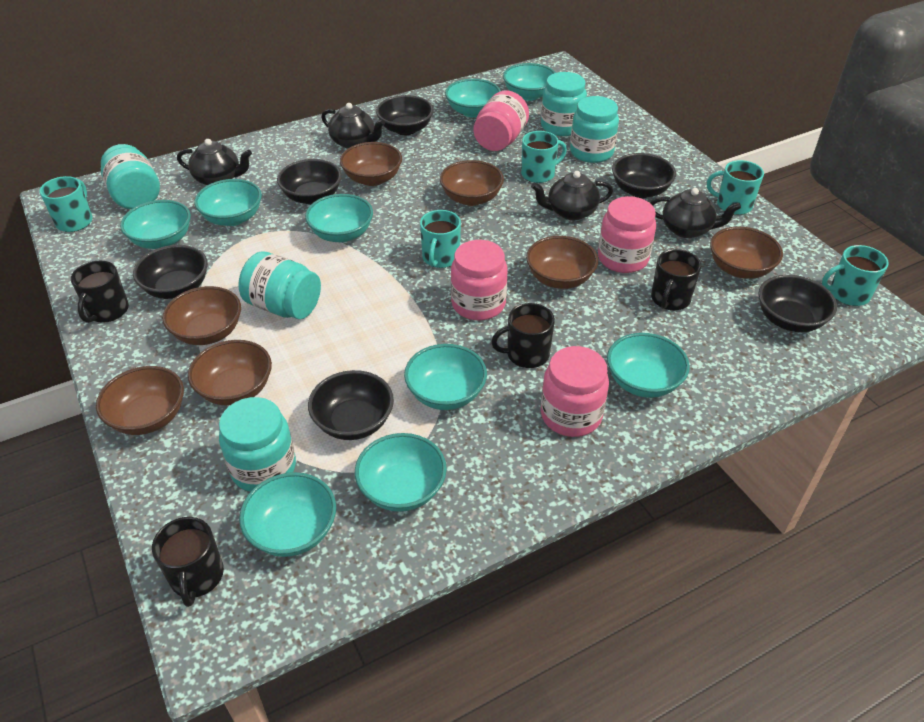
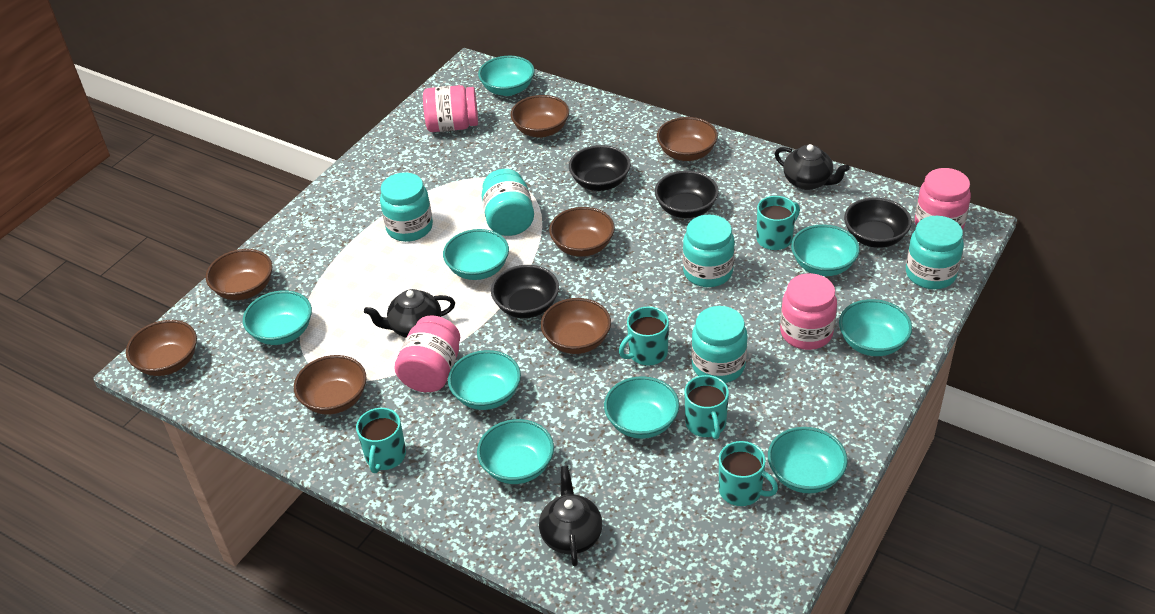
black bowl: 6 -> 4
black mug: 4 -> 0
black teapot: 4 -> 3

